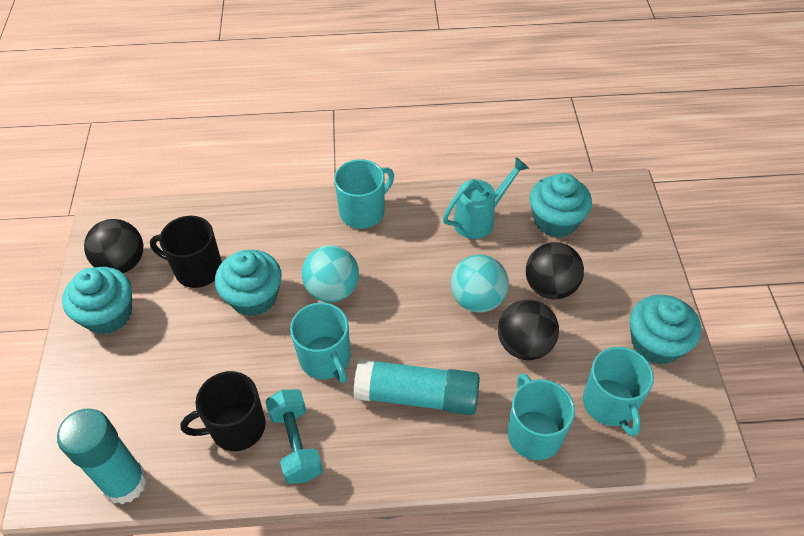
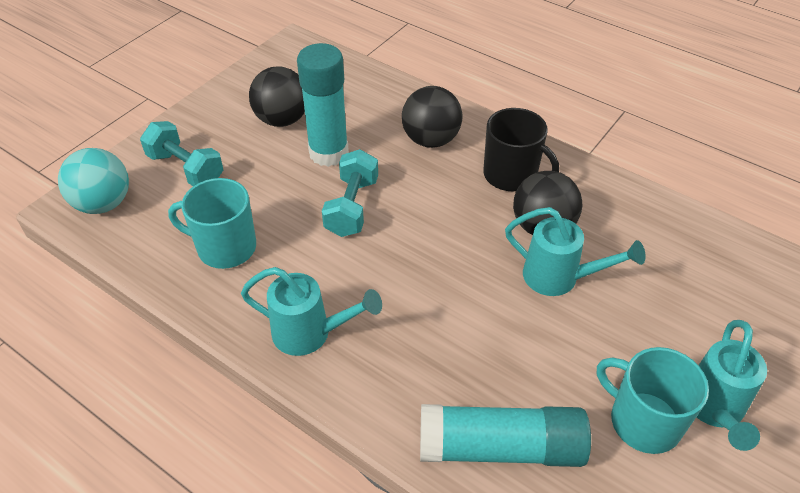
black mug: 2 -> 1
turquoise ball: 2 -> 1
turquoise cupcake: 4 -> 0
turquoise dumbbell: 1 -> 2
turquoise mug: 4 -> 2
turquoise watering can: 1 -> 3

